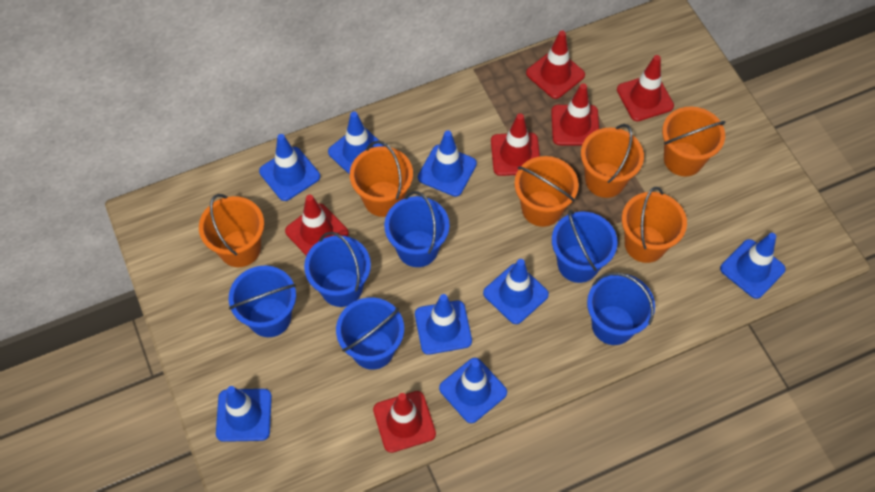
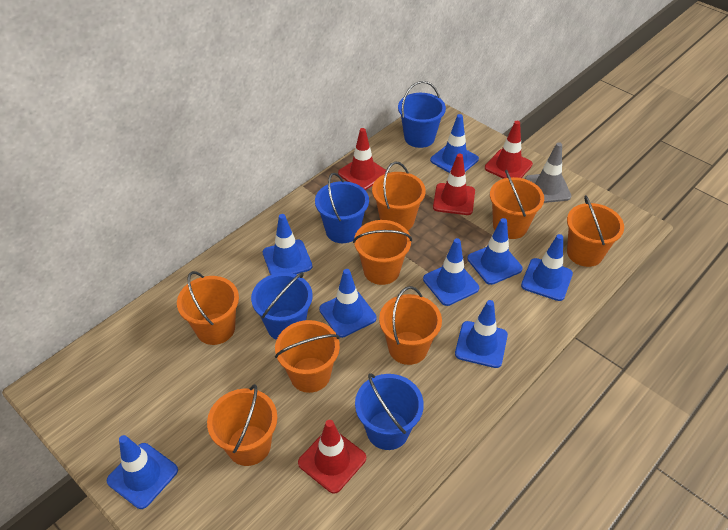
blue bucket: 6 -> 4
grey traffic cone: 0 -> 1
orange bucket: 6 -> 8
red traffic cone: 6 -> 4

